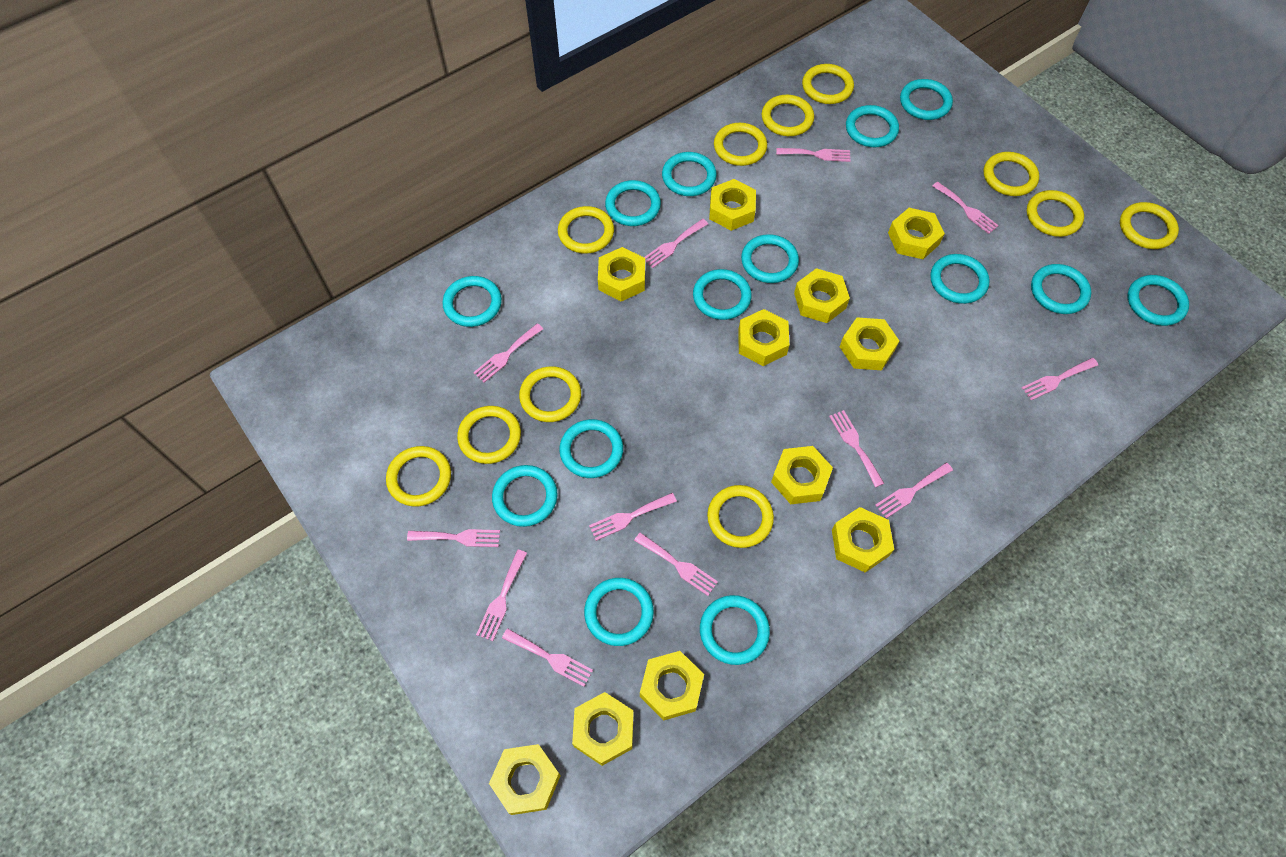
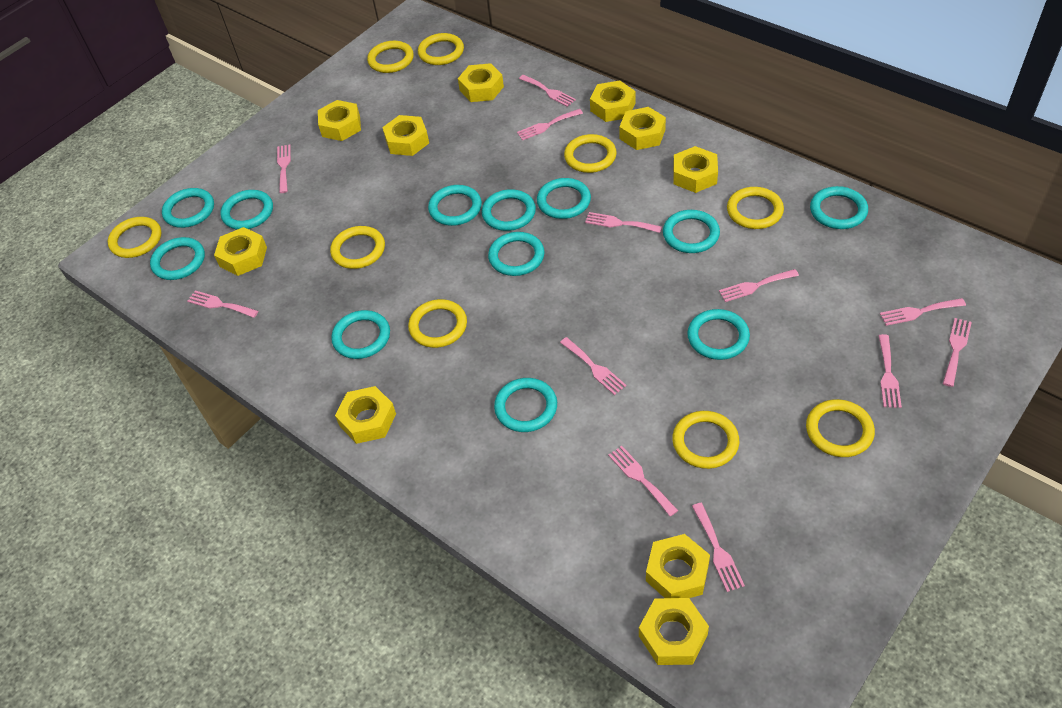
turquoise ring: 14 -> 12
yellow nut: 11 -> 10
yellow ring: 11 -> 9

